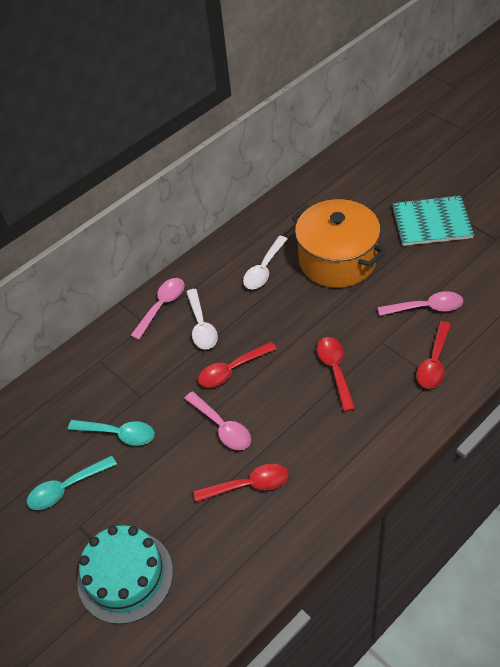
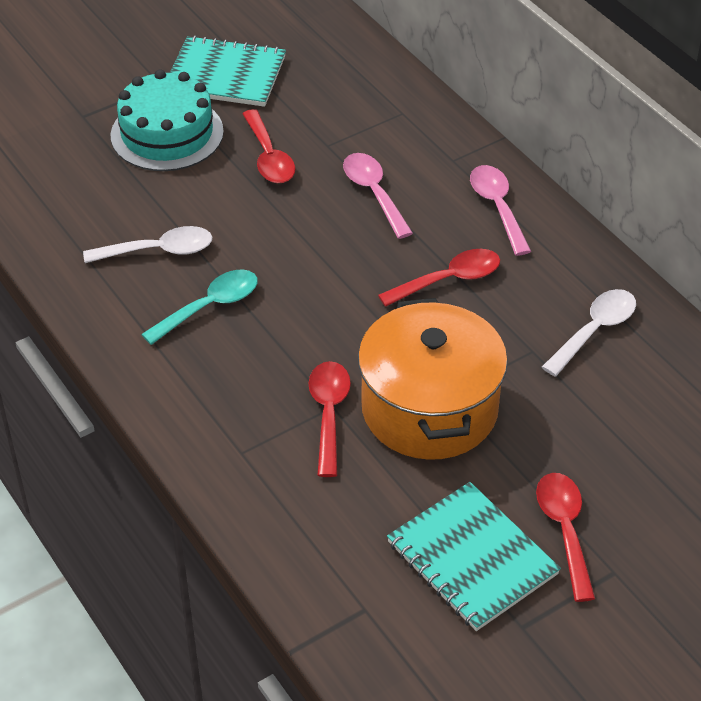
pink spoon: 3 -> 2
turquoise notebook: 1 -> 2
turquoise spoon: 2 -> 1

